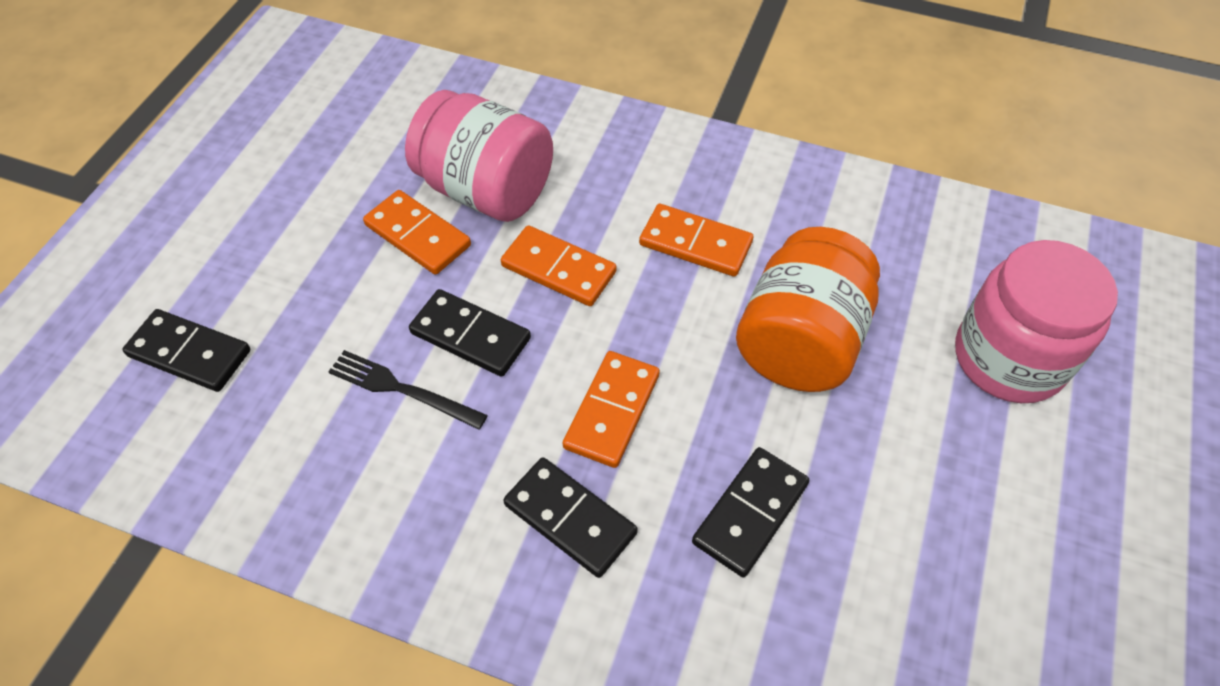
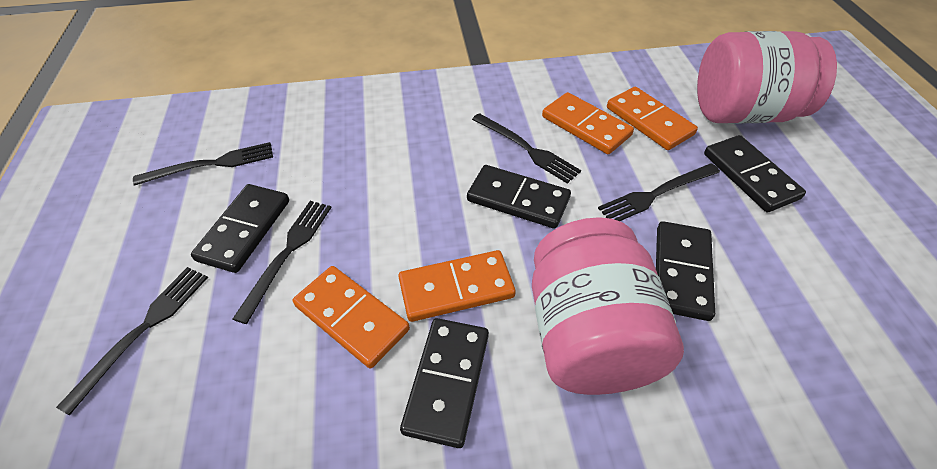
black domino: 4 -> 5
black fork: 1 -> 5
orange jar: 1 -> 0

